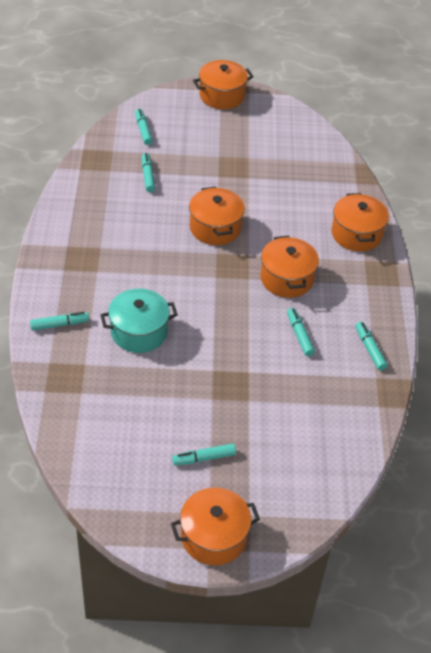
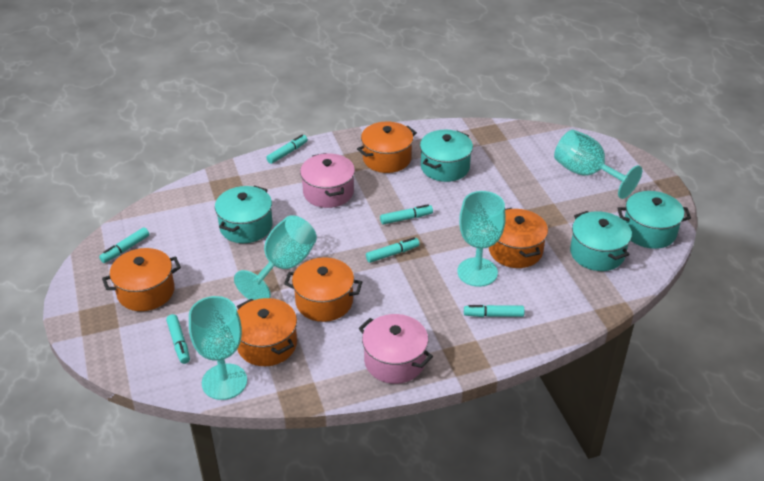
pink pot: 0 -> 2
turquoise goblet: 0 -> 4
turquoise pot: 1 -> 4

